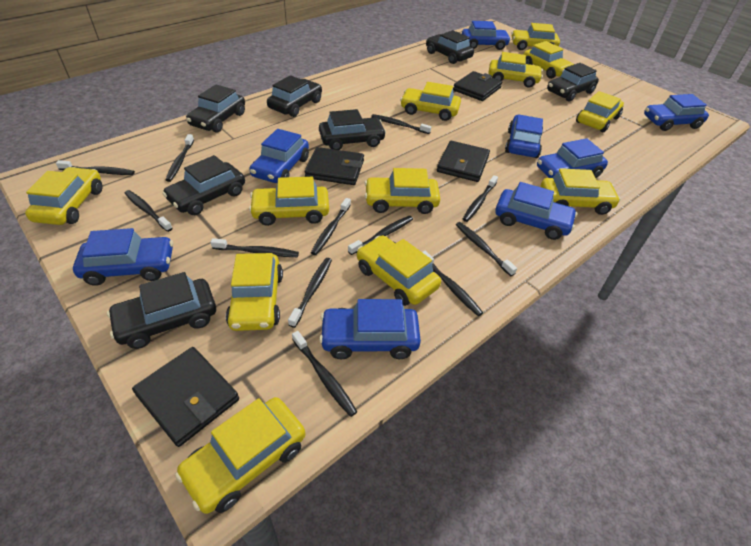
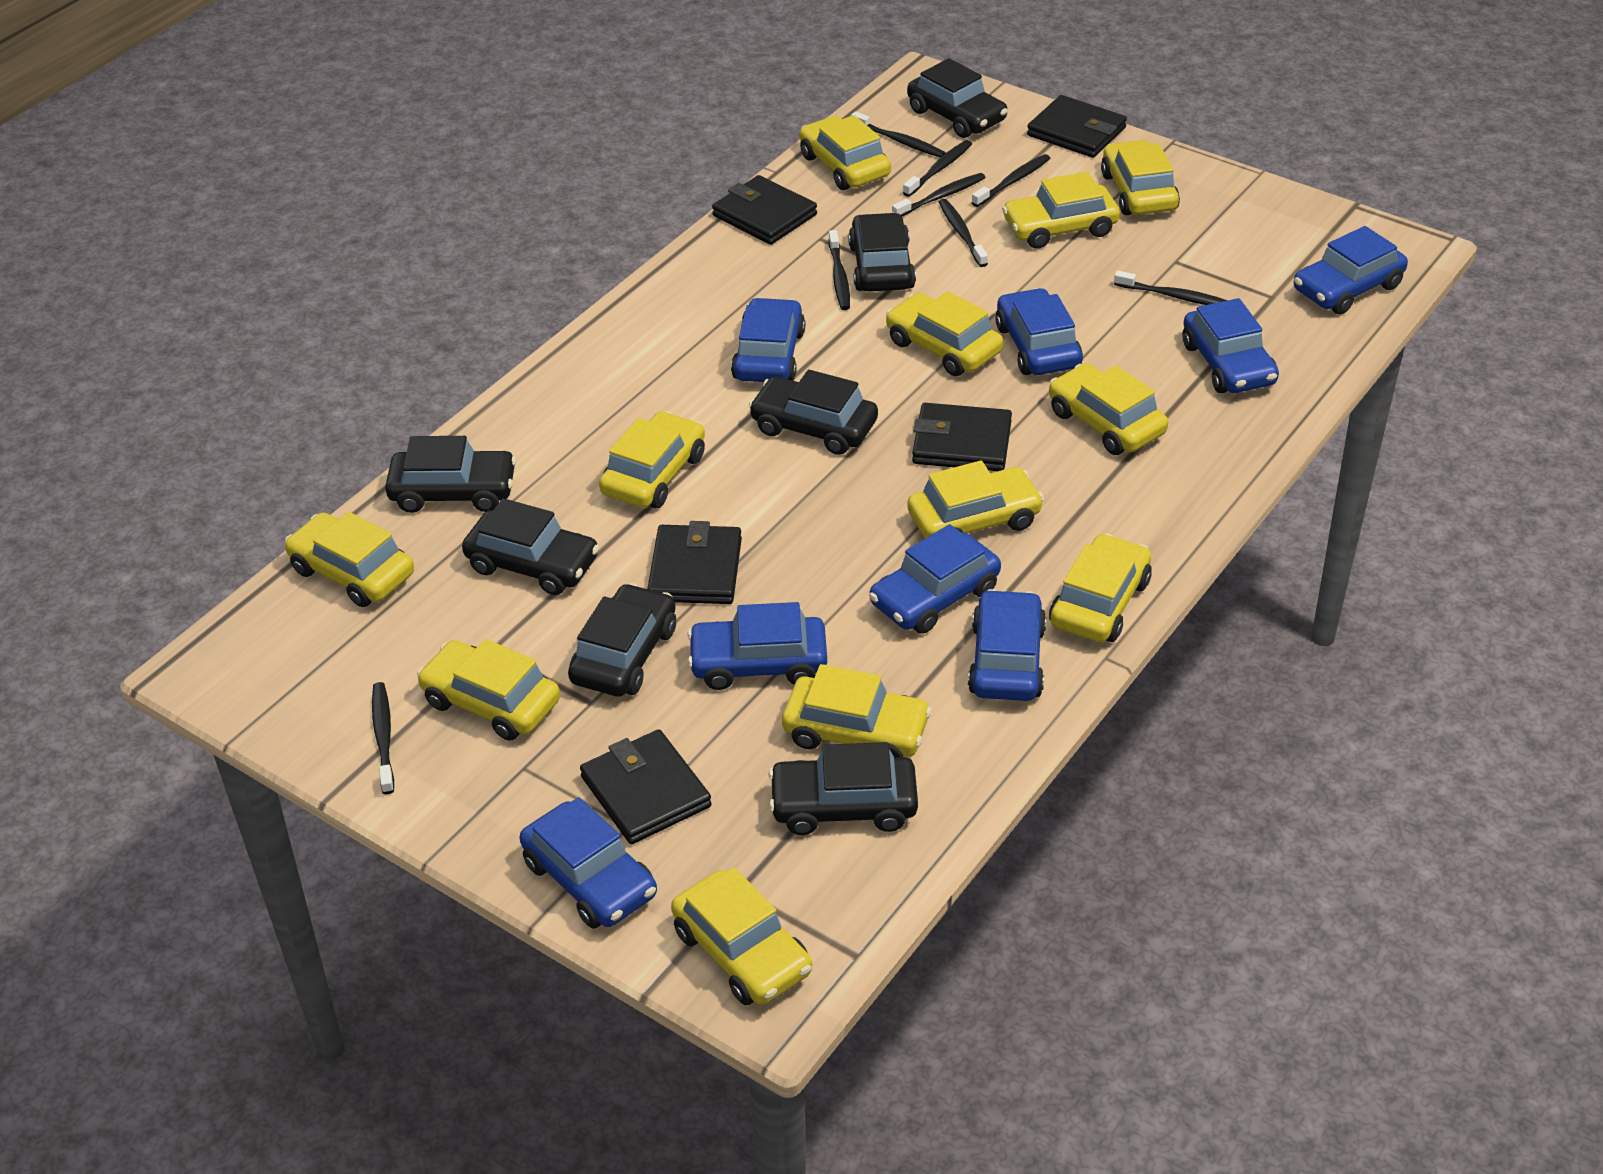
black toothbrush: 12 -> 8
black wallet: 4 -> 5

